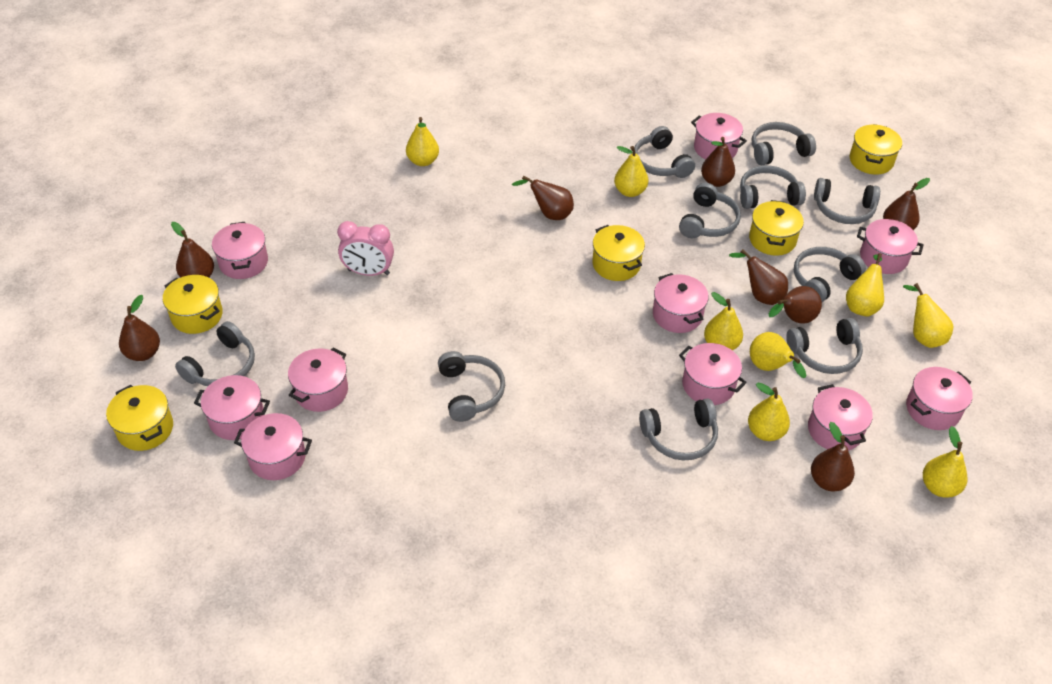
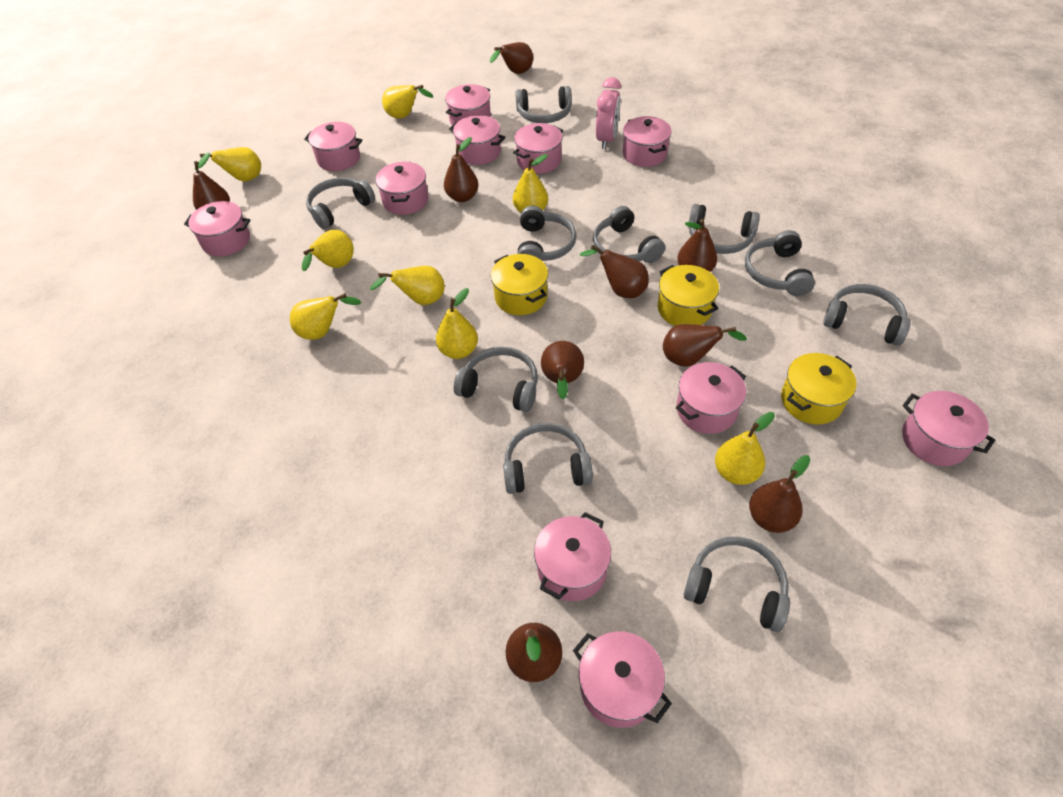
brown pear: 8 -> 9
pink pot: 10 -> 11
yellow pot: 5 -> 3

